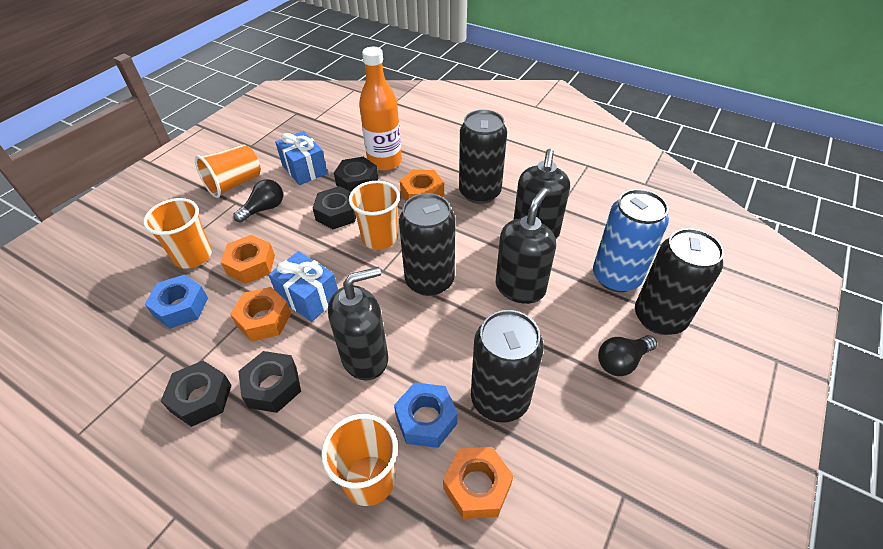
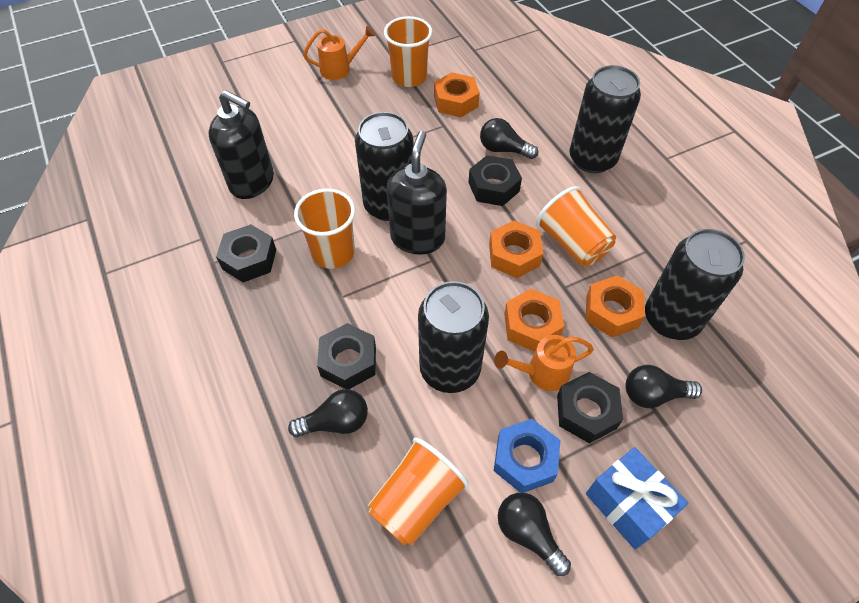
black light bulb: 2 -> 4
black soap dispenser: 3 -> 2
blue can: 1 -> 0
blue gift: 2 -> 1
blue nut: 2 -> 1
orange bottle: 1 -> 0
orange watering can: 0 -> 2

